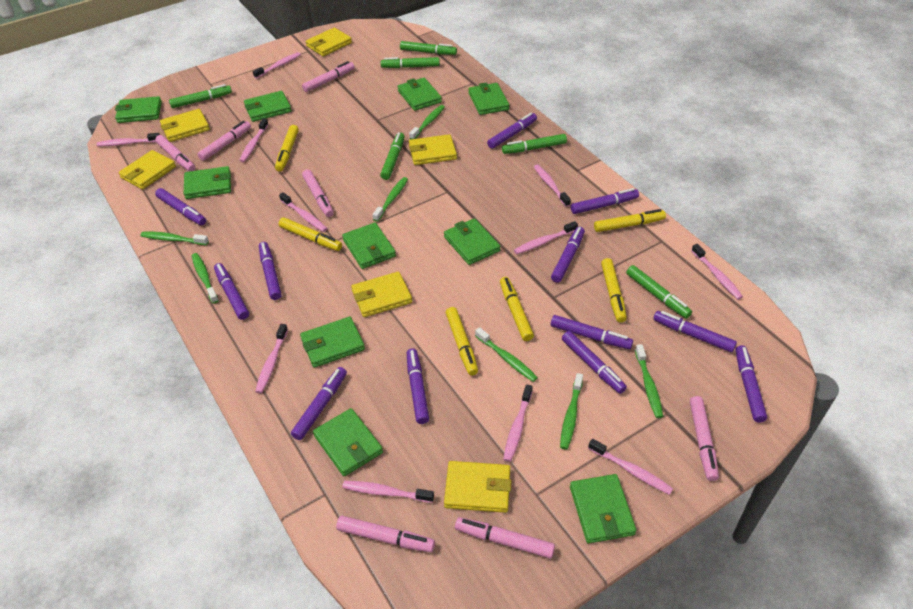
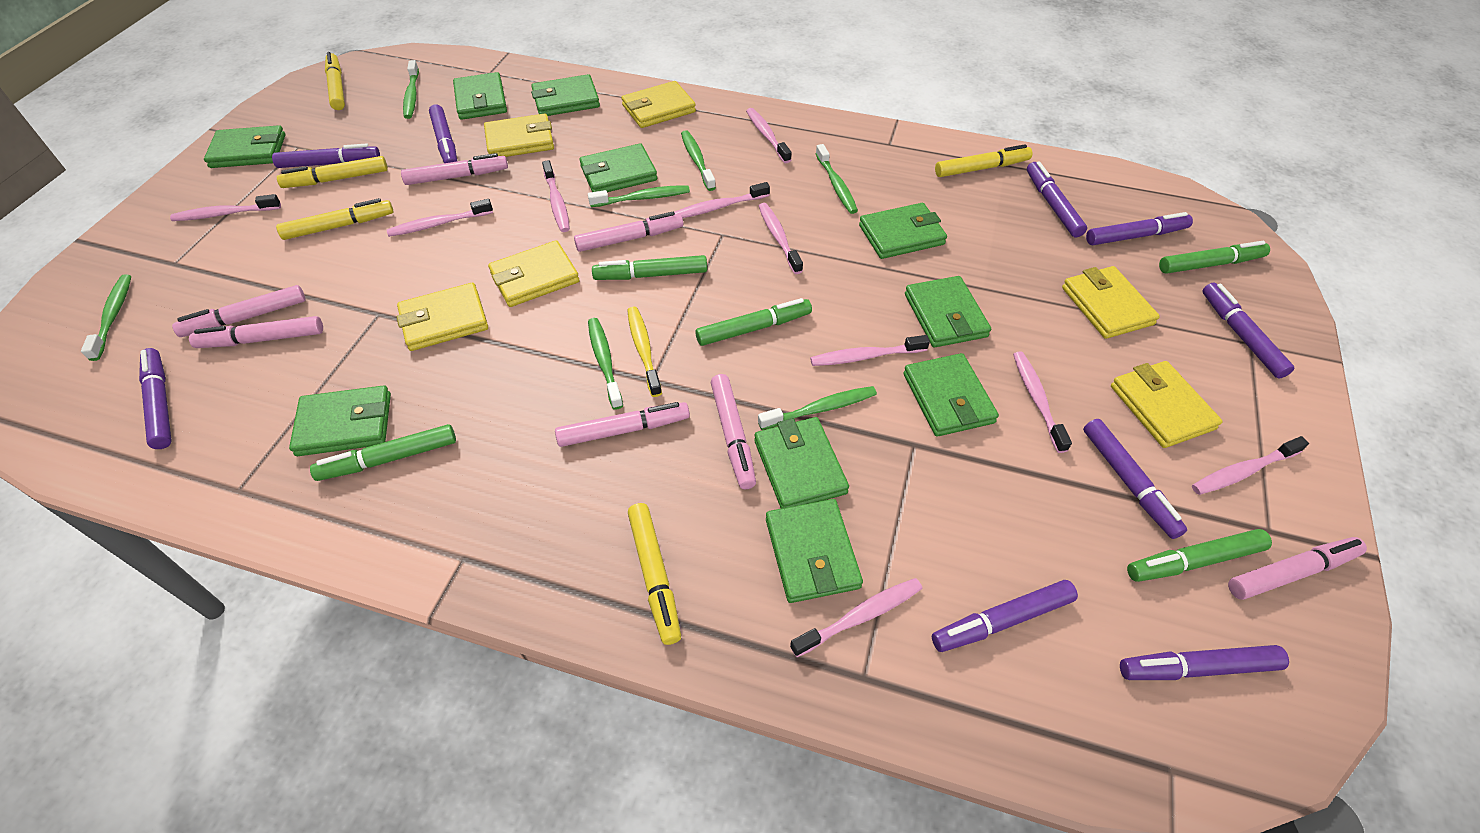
green marker: 6 -> 5
pink toothbrush: 11 -> 10
purple marker: 12 -> 9
yellow marker: 6 -> 5
yellow toothbrush: 0 -> 1

